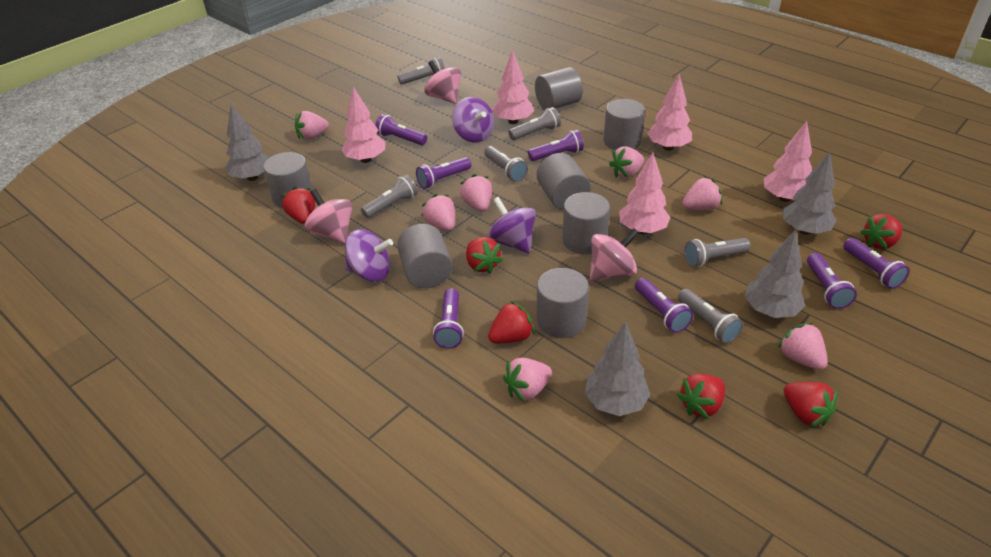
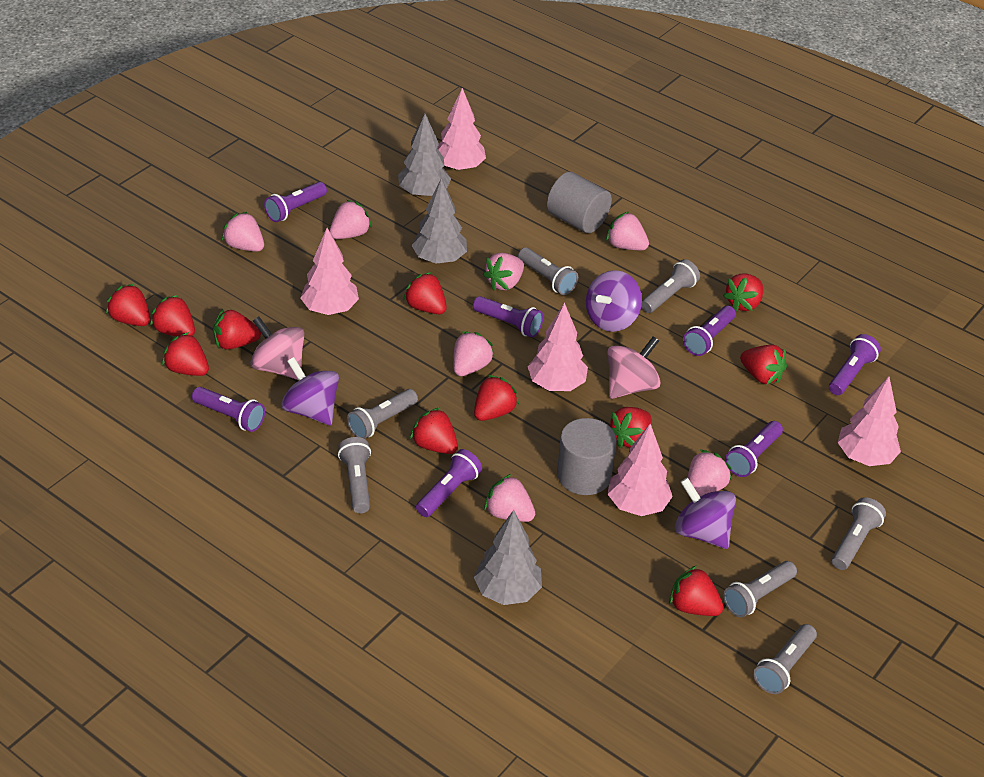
grey cylinder: 7 -> 2
grey flashlight: 6 -> 7
grey tree: 4 -> 3
pink spinning top: 3 -> 2
red strawberry: 6 -> 11

